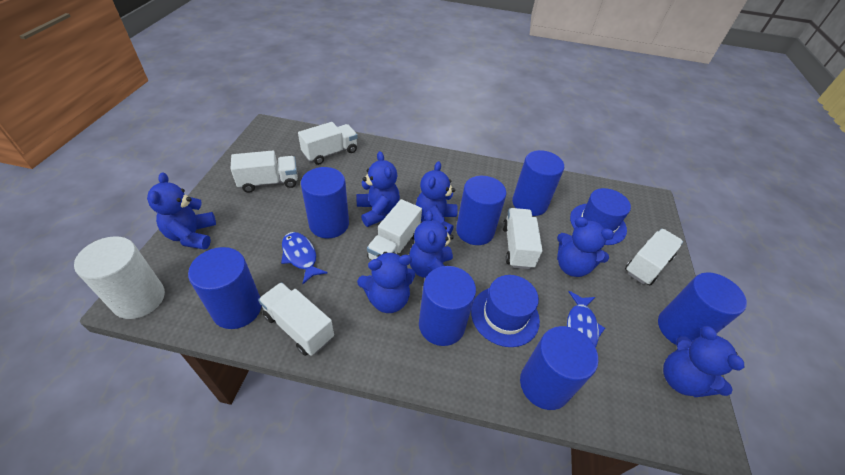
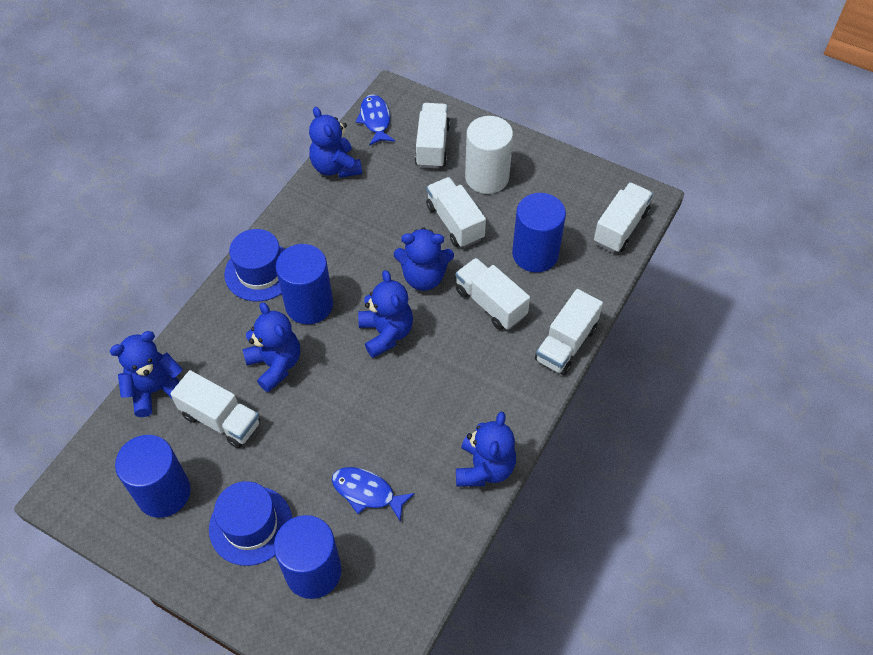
blue cylinder: 7 -> 4
blue teddy bear: 7 -> 6

